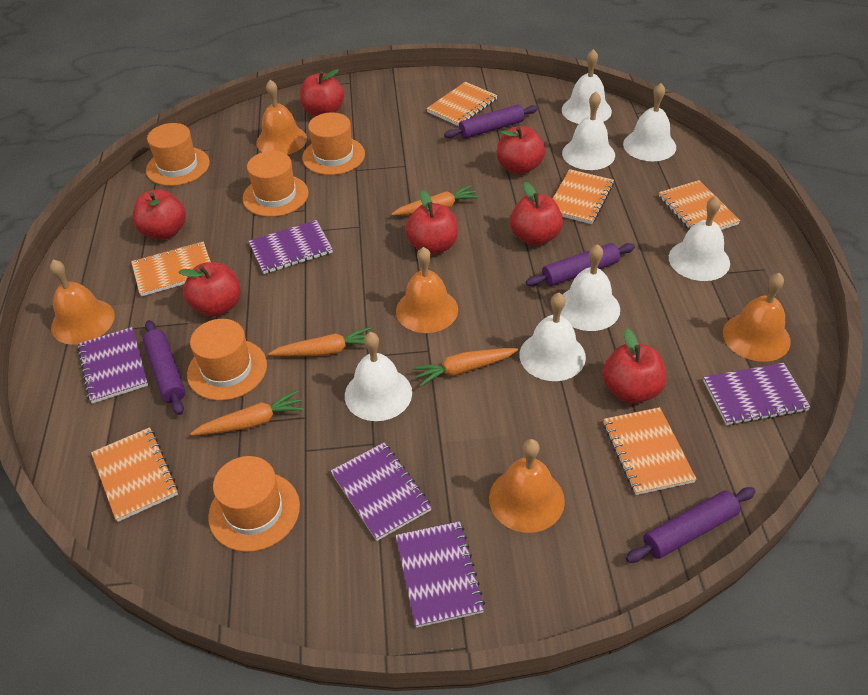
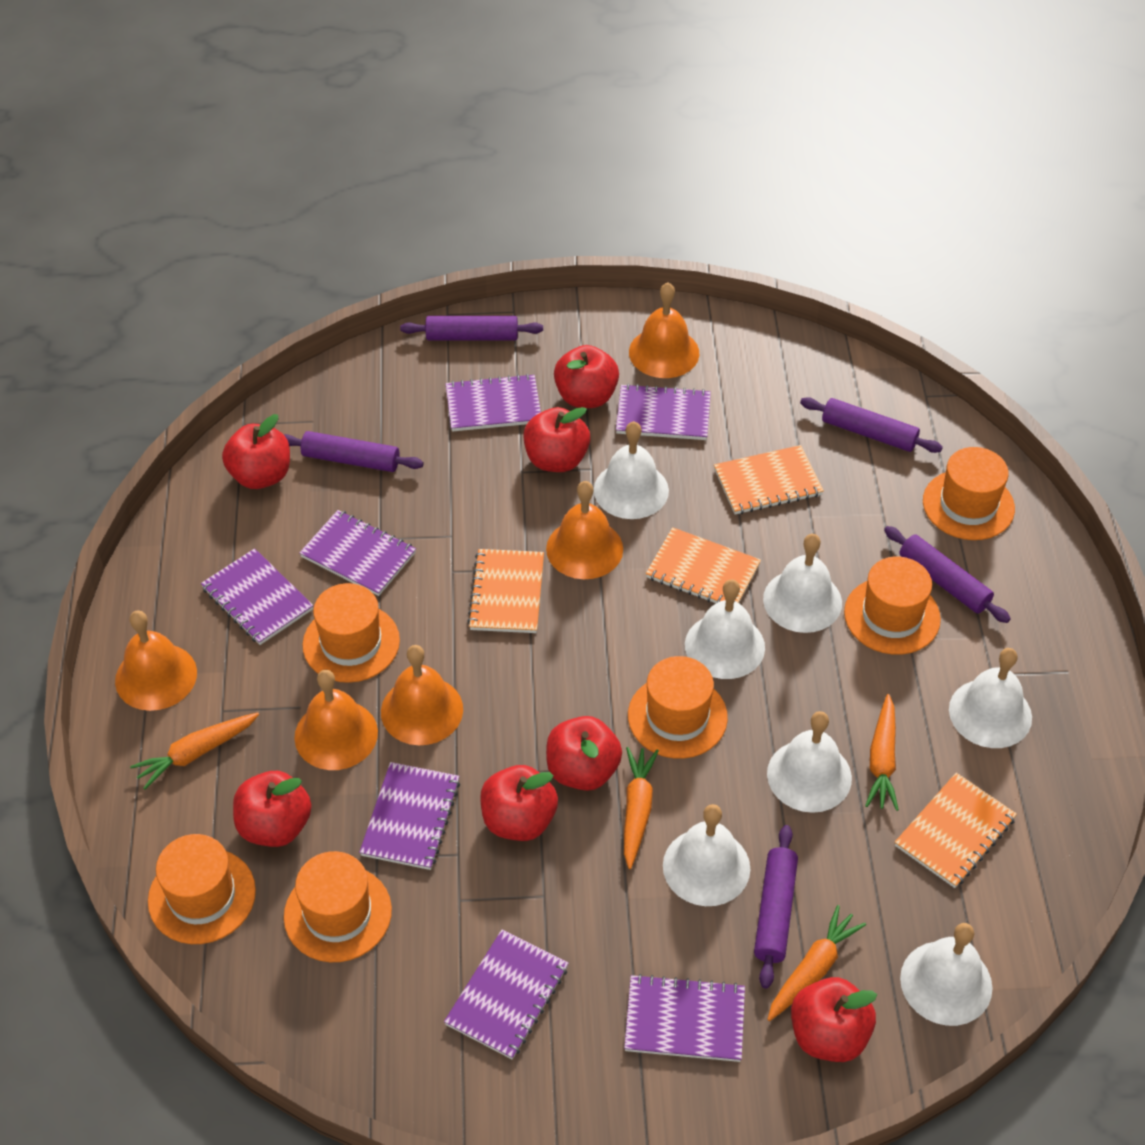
orange hat: 5 -> 6
orange notebook: 6 -> 4
purple notebook: 5 -> 7
purple rolling pin: 4 -> 5

